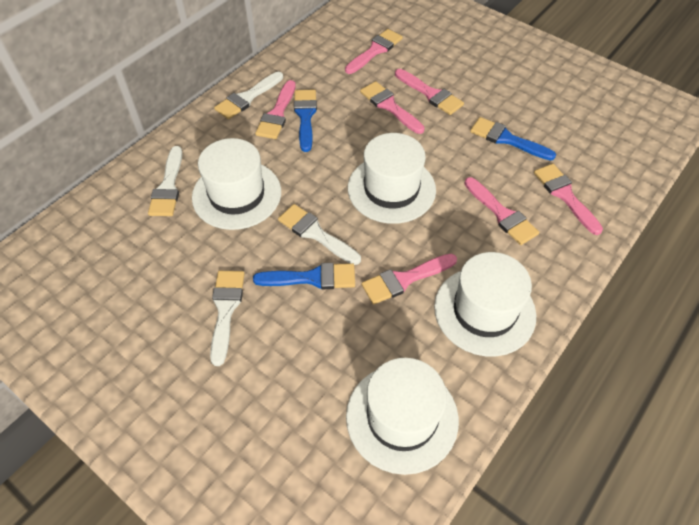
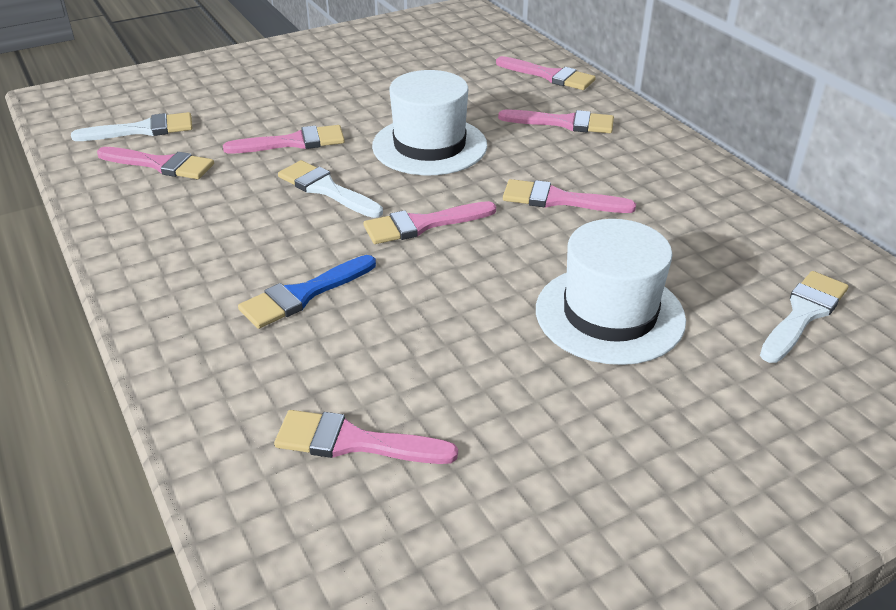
blue brush: 3 -> 1
white brush: 4 -> 3
white hat: 4 -> 2

